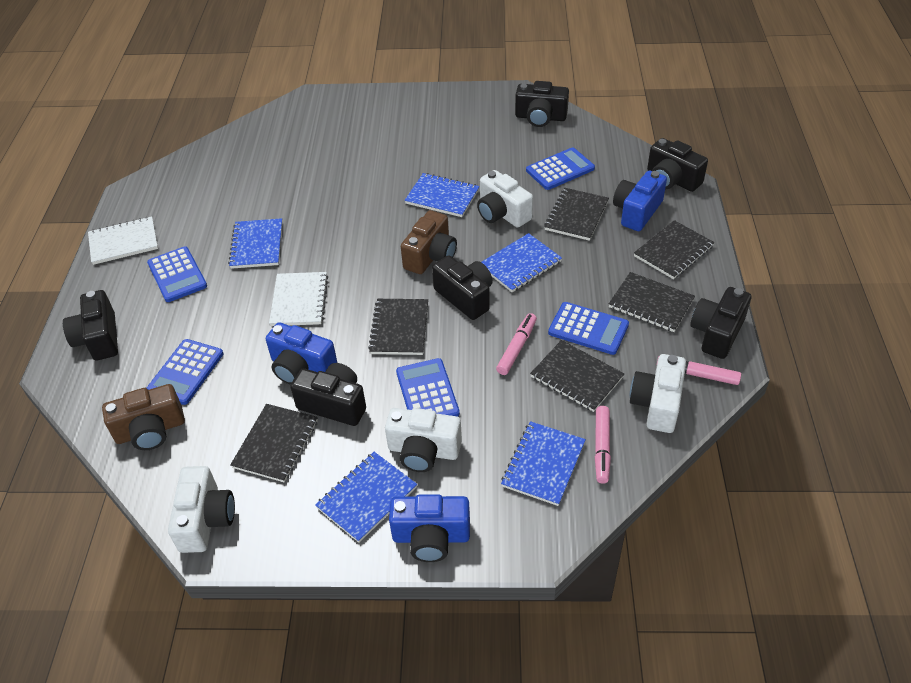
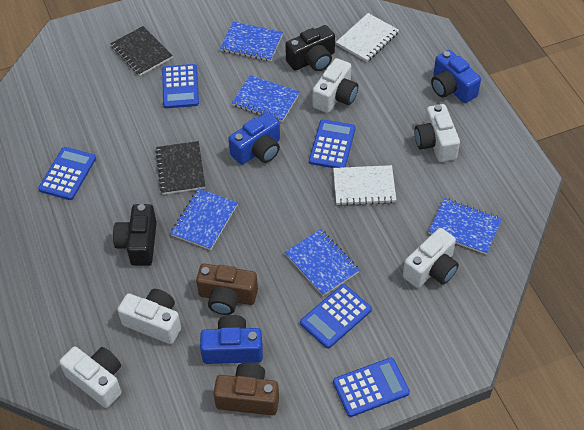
black camera: 6 -> 2
black notebook: 6 -> 2
pink marker: 3 -> 0
white camera: 4 -> 5

